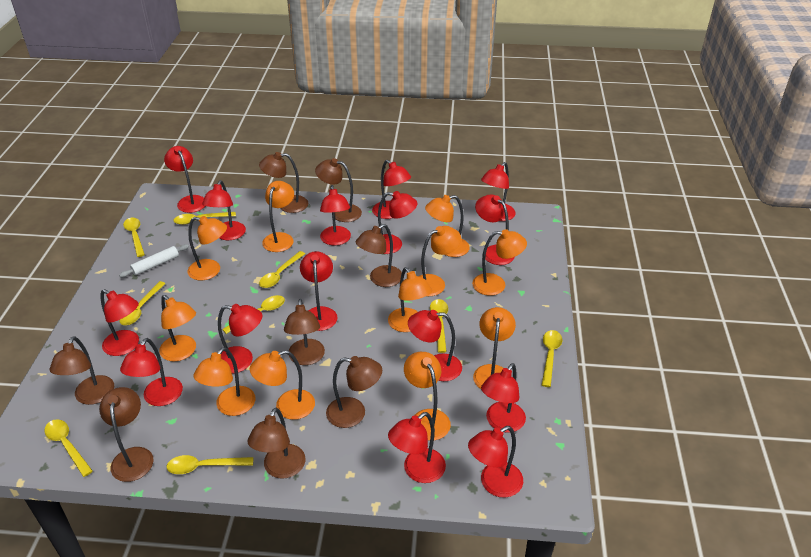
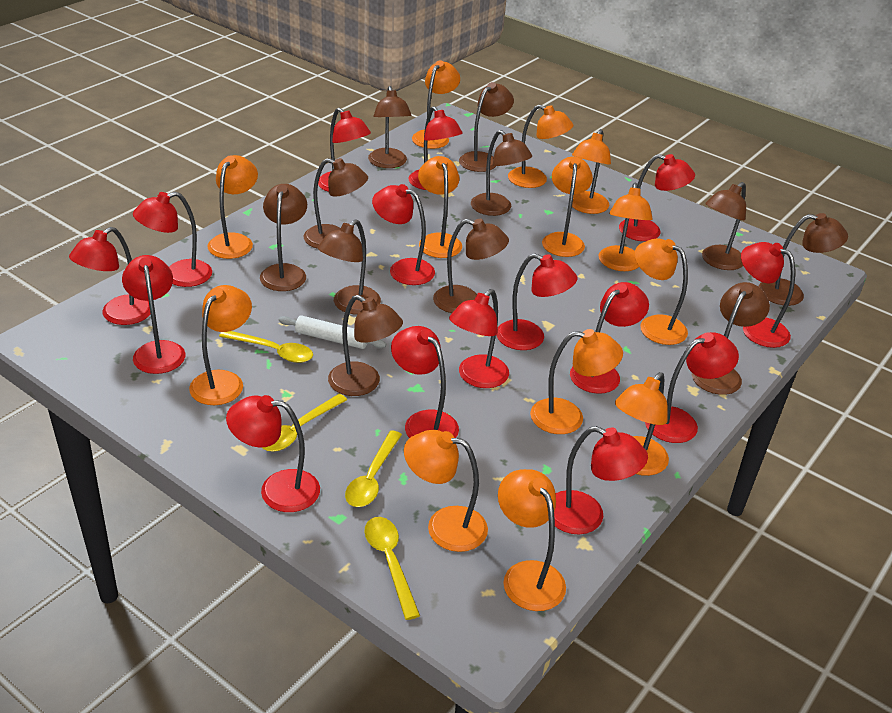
brown lamp: 8 -> 11
orange lamp: 11 -> 13
yellow spoon: 9 -> 4

